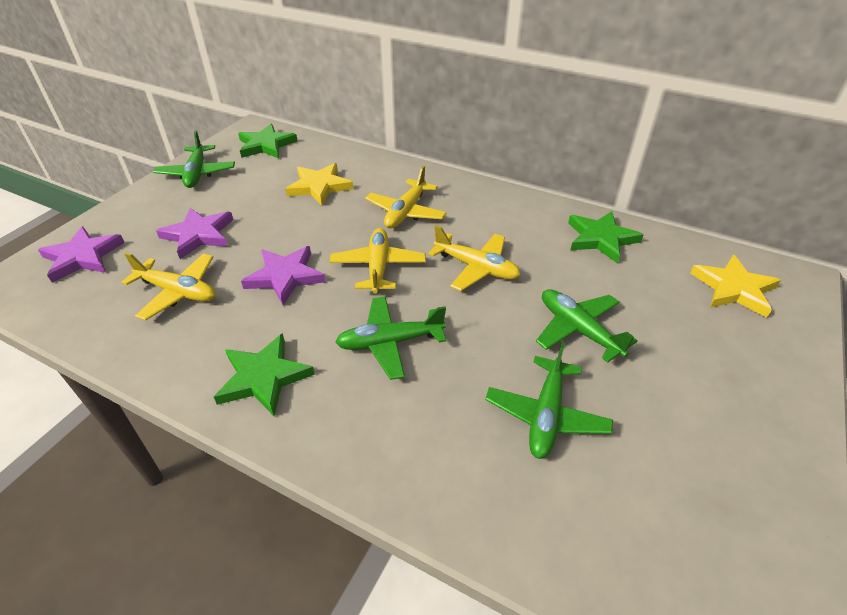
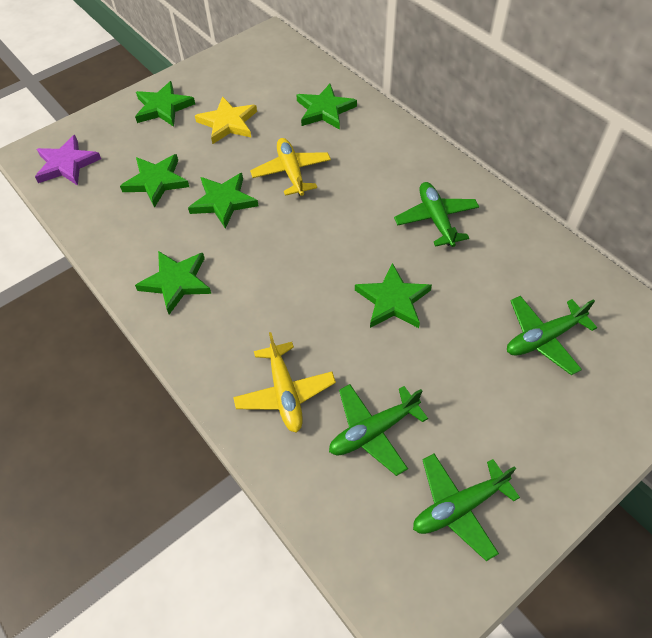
green star: 3 -> 6
purple star: 3 -> 1
yellow plane: 4 -> 2
yellow star: 2 -> 1

